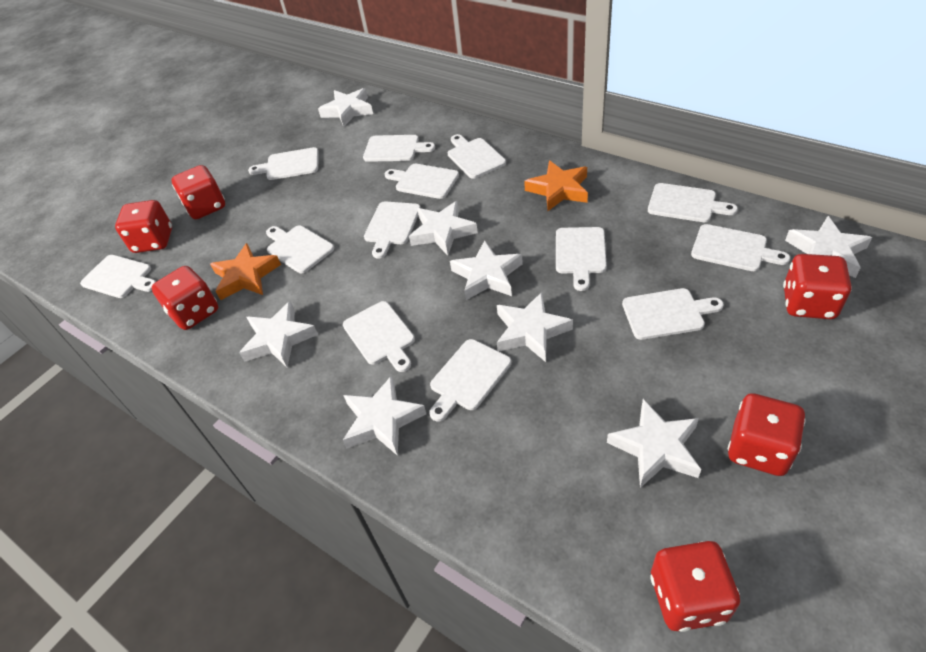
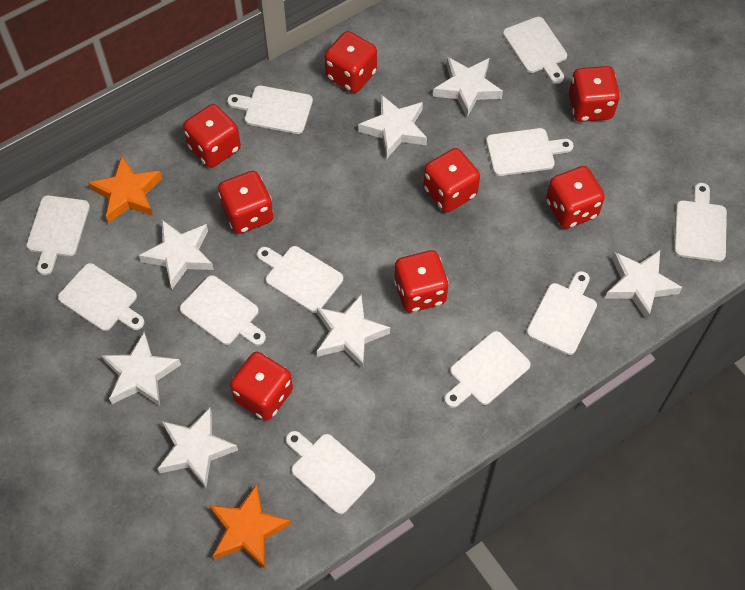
red dice: 6 -> 8
white cutting board: 13 -> 11
white star: 8 -> 7

